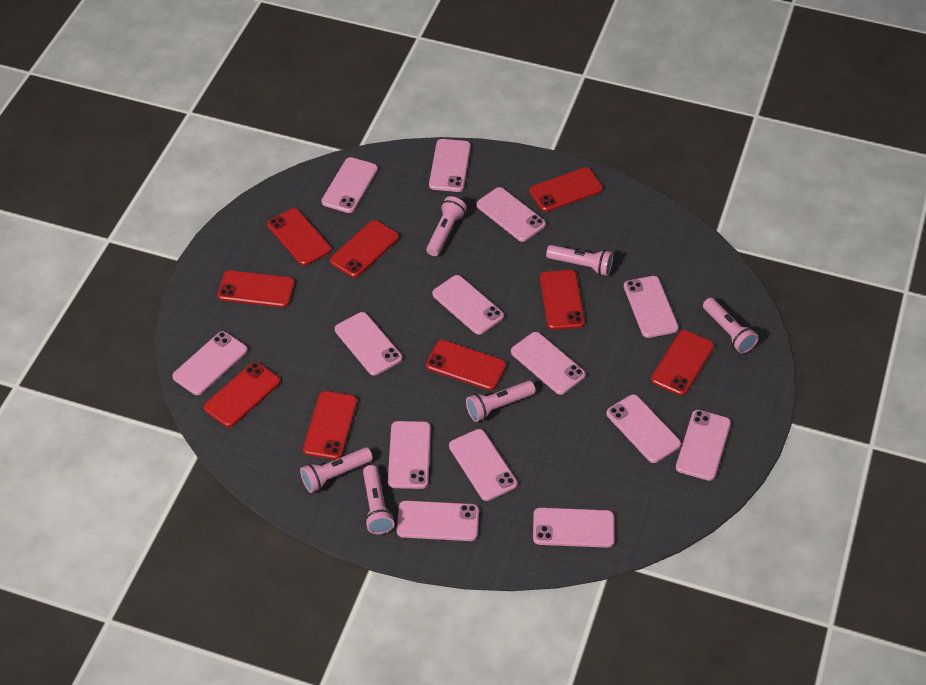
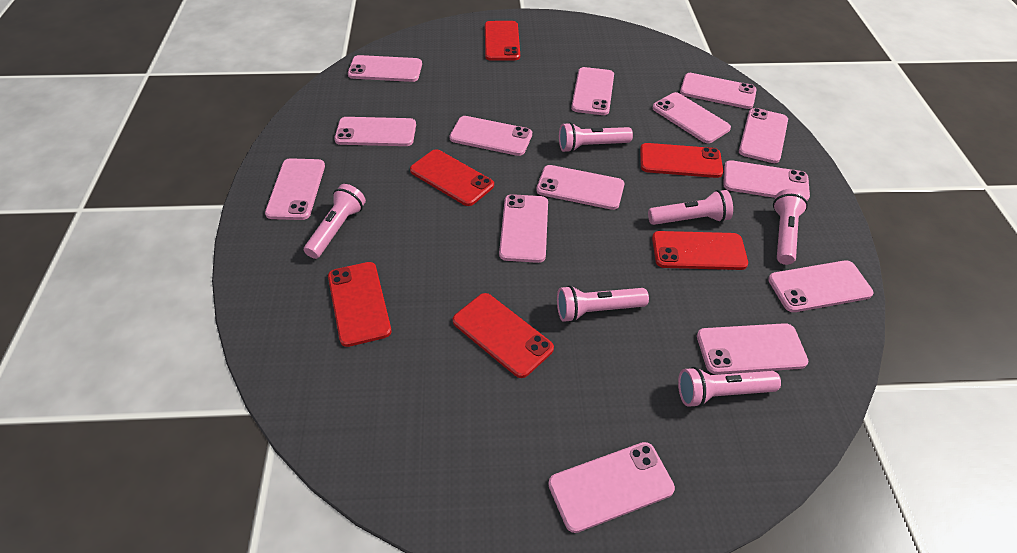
red phone: 9 -> 6

